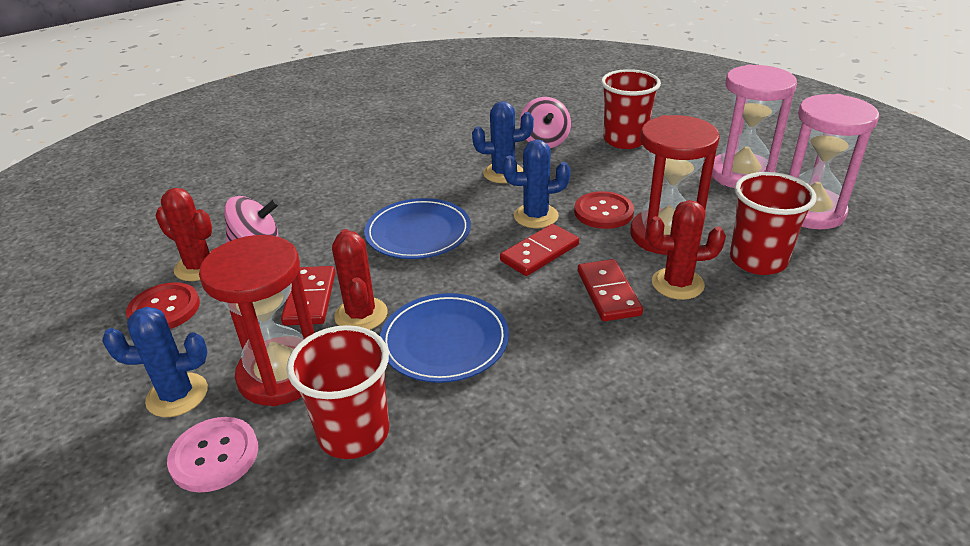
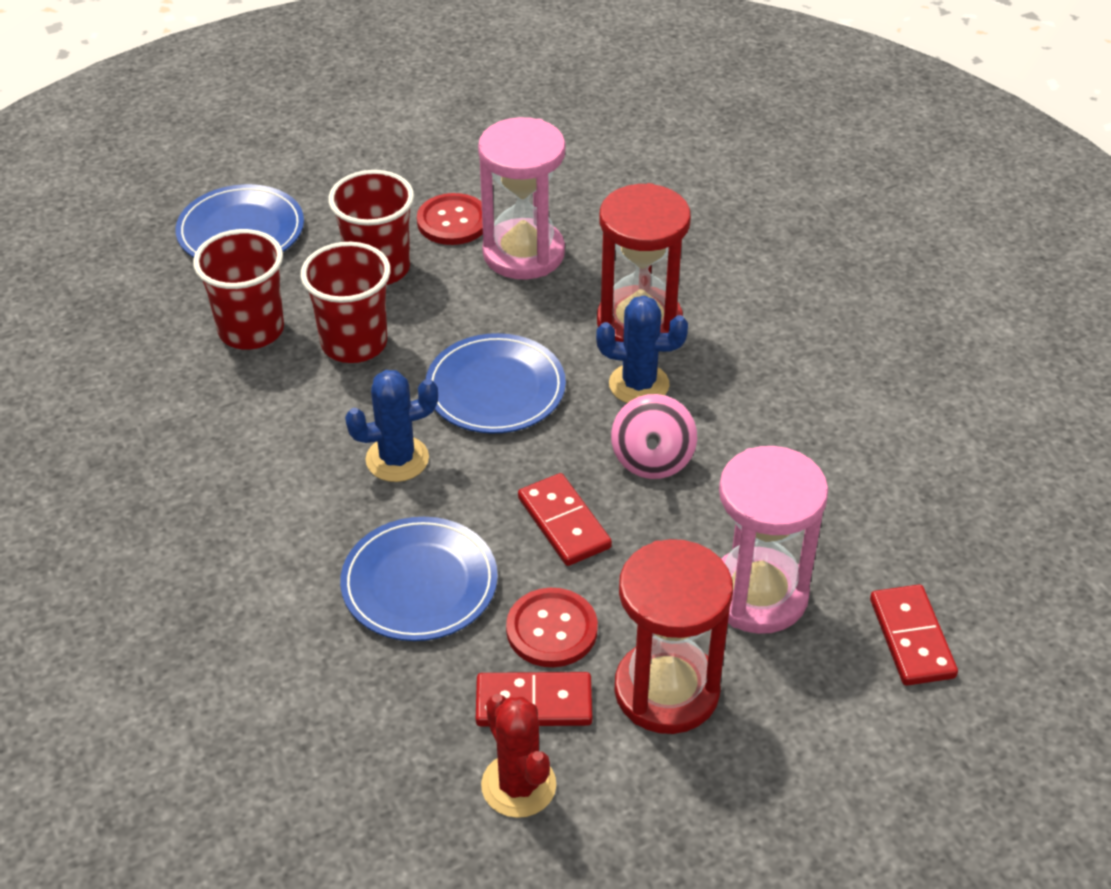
blue cactus: 3 -> 2
blue plate: 2 -> 3
pink button: 1 -> 0
pink spinning top: 2 -> 1
red cactus: 3 -> 1

